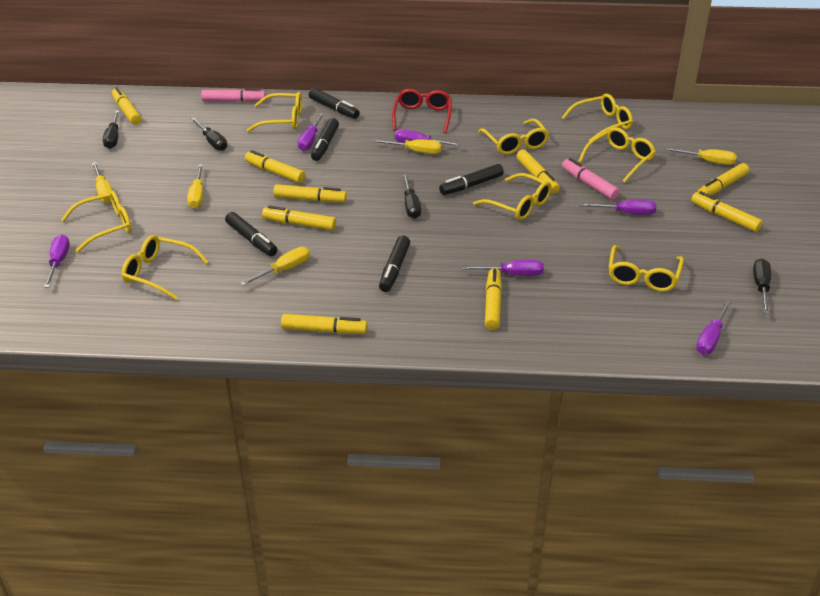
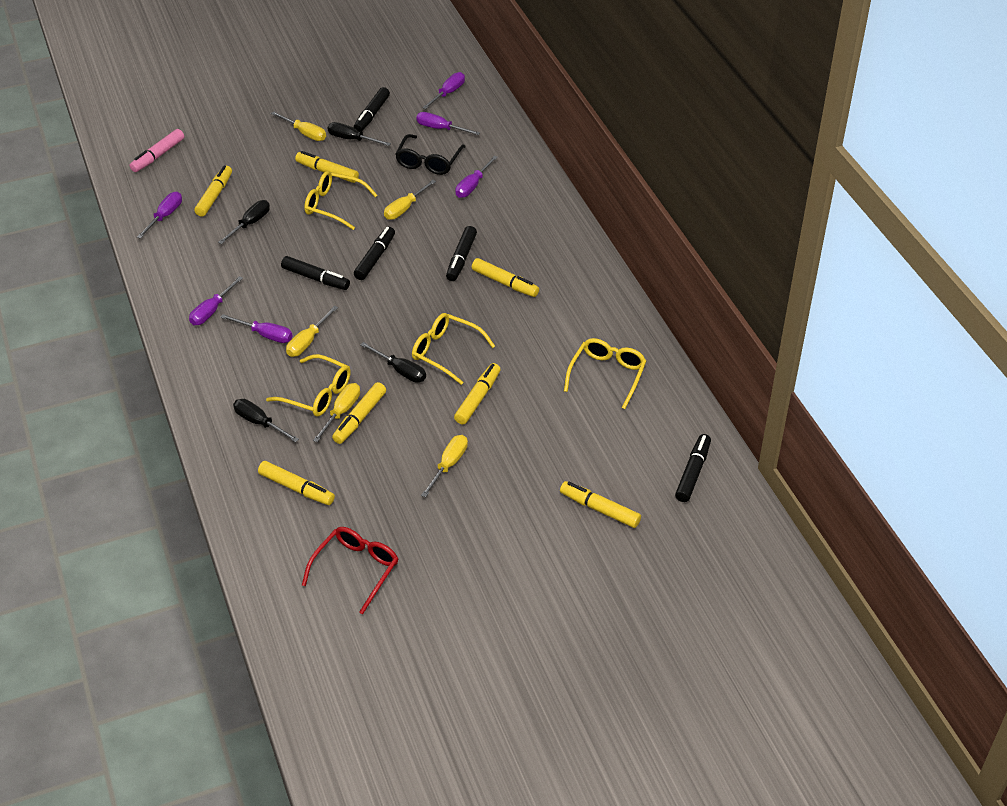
black glasses: 0 -> 1
pink marker: 2 -> 1
yellow glasses: 8 -> 4
yellow marker: 9 -> 7

